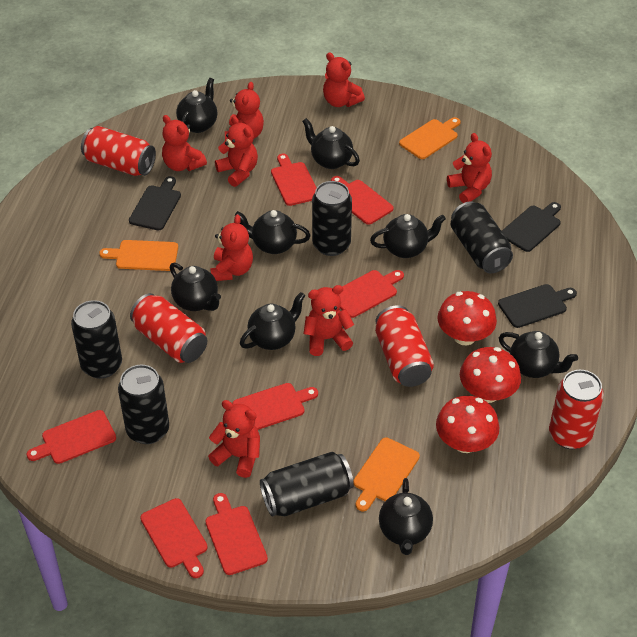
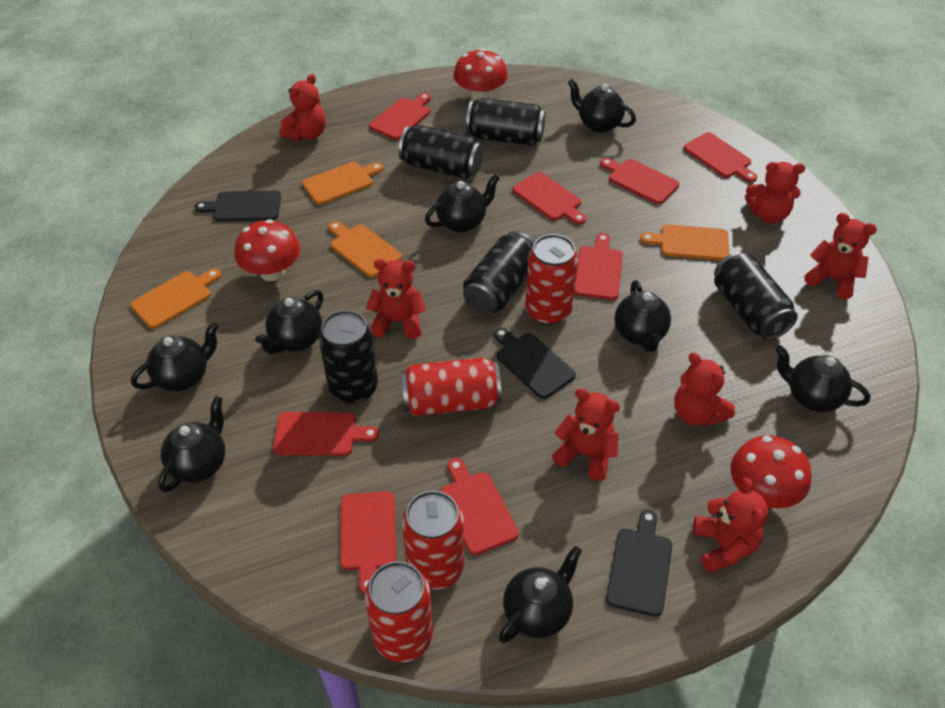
orange cutting board: 3 -> 4
red cutting board: 7 -> 8
red teddy bear: 8 -> 7

